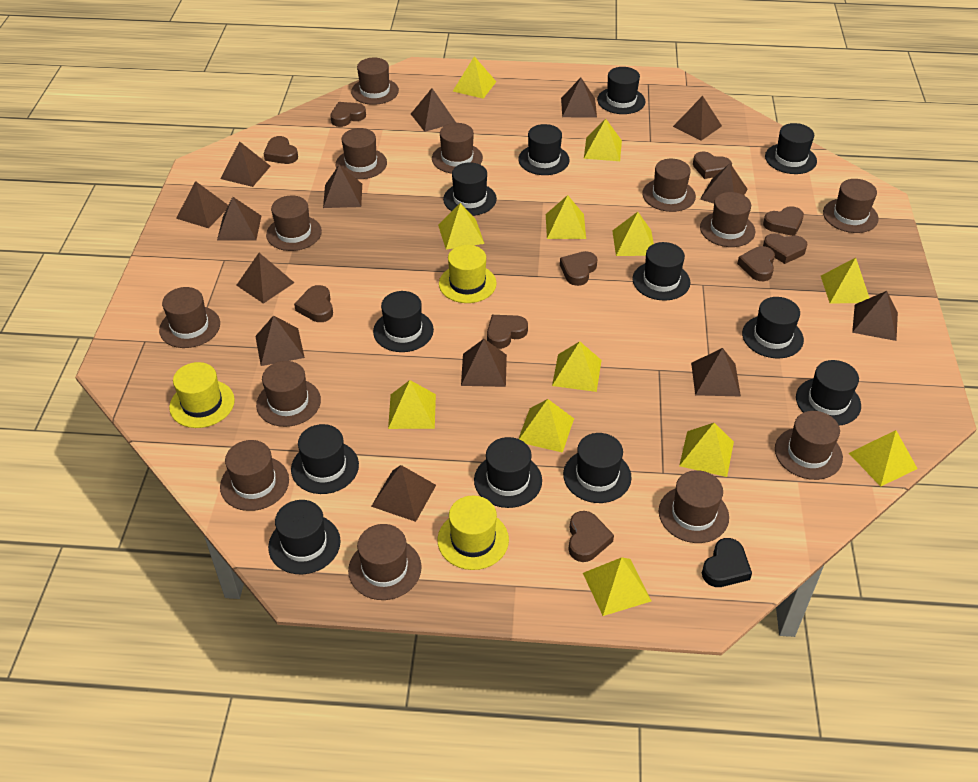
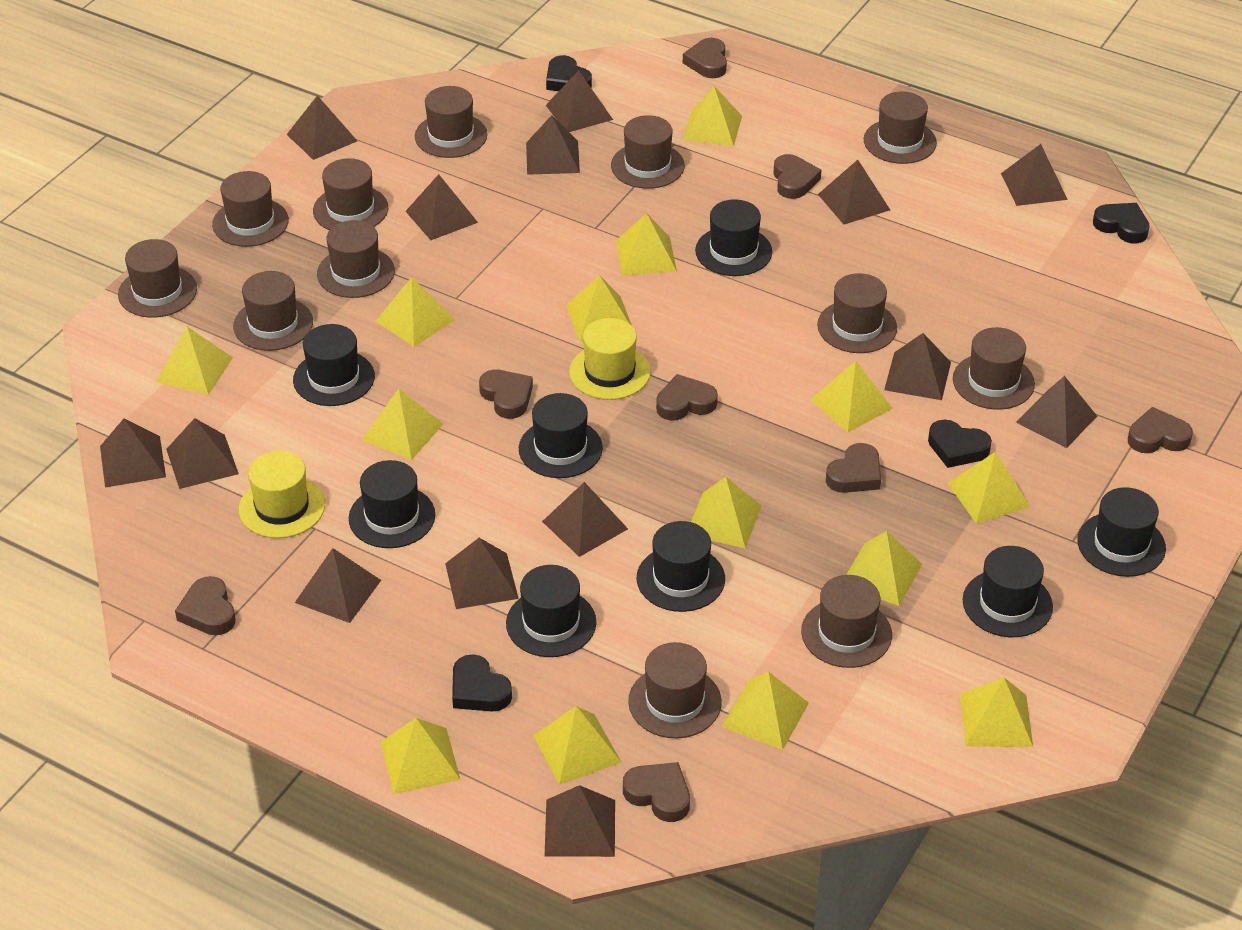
black hat: 12 -> 8
black heart: 1 -> 4
brown hat: 13 -> 12
brown heart: 10 -> 8
yellow hat: 3 -> 2
yellow pyramid: 12 -> 14

